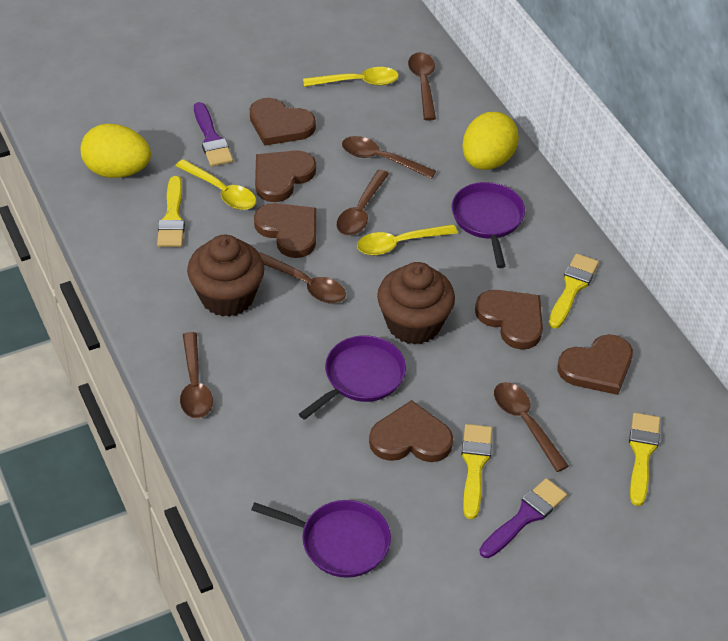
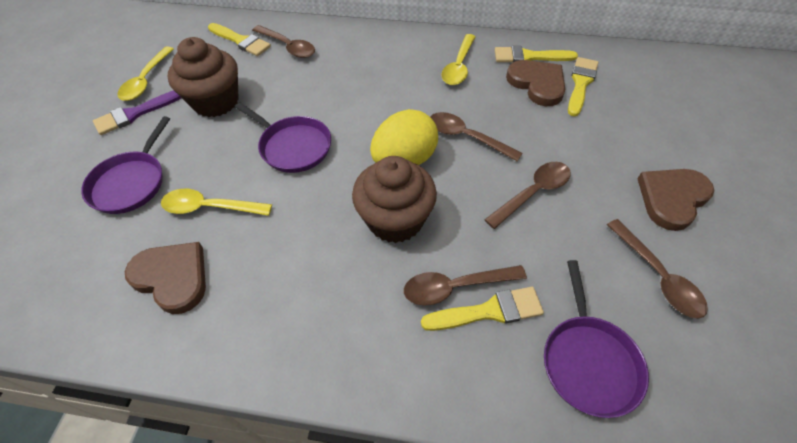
brown heart: 6 -> 3
brown spoon: 6 -> 5
purple brush: 2 -> 1
yellow egg: 2 -> 1

